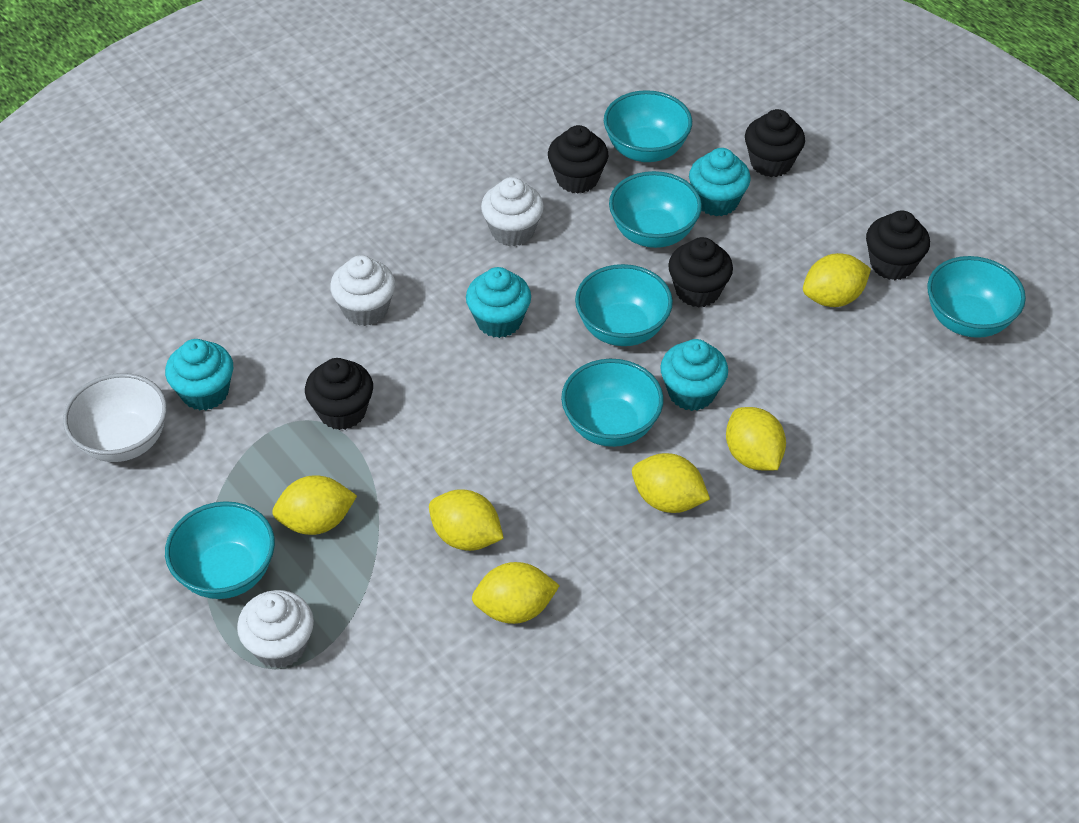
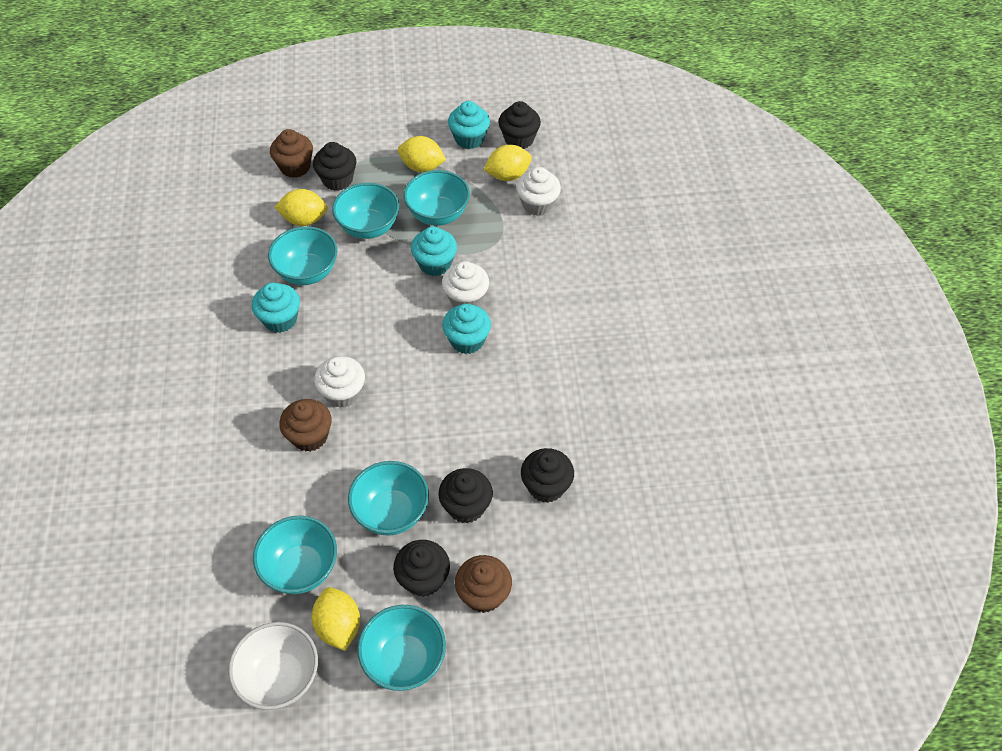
brown cupcake: 0 -> 3
yellow lemon: 6 -> 4

